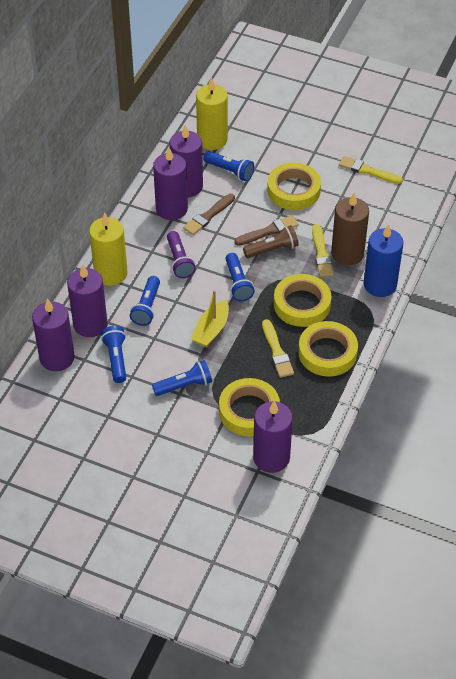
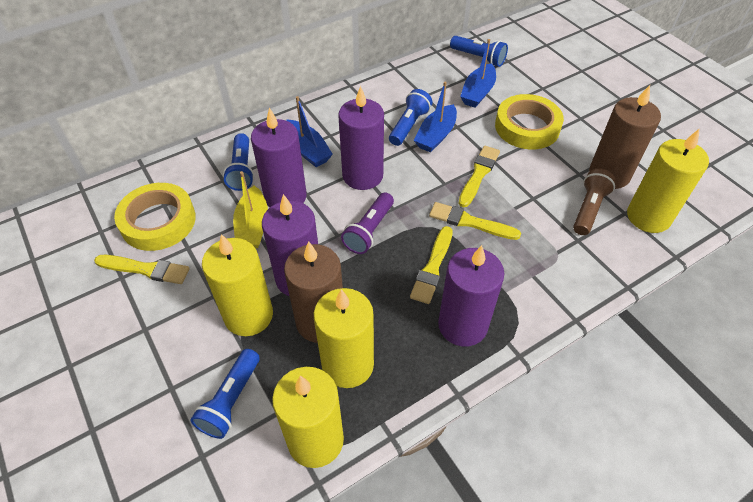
blue boat: 0 -> 3
blue candle: 1 -> 0
blue flashlight: 5 -> 4
brown brush: 2 -> 0
brown candle: 1 -> 2
purple candle: 5 -> 4
yellow brush: 3 -> 4
yellow candle: 2 -> 4
yellow tape: 4 -> 2

